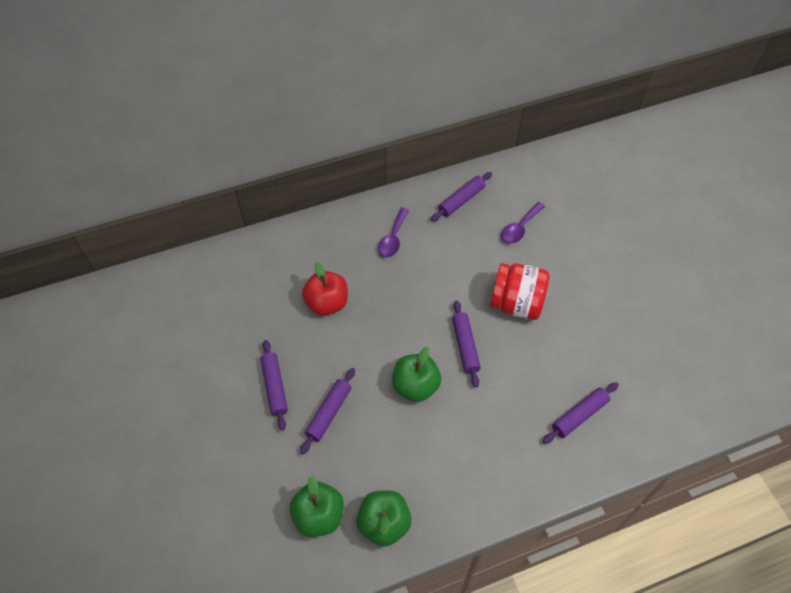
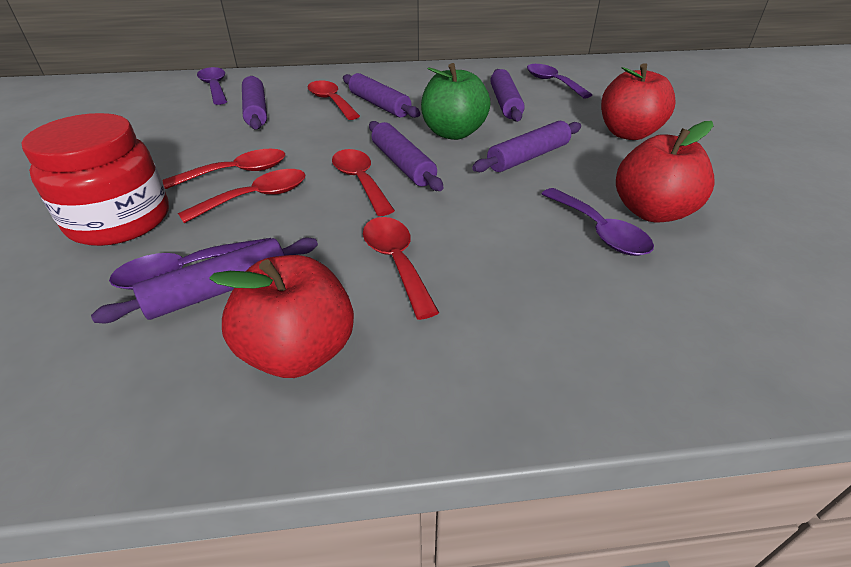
green apple: 3 -> 1
purple rolling pin: 5 -> 6
purple spoon: 2 -> 4
red apple: 1 -> 3
red spoon: 0 -> 5

